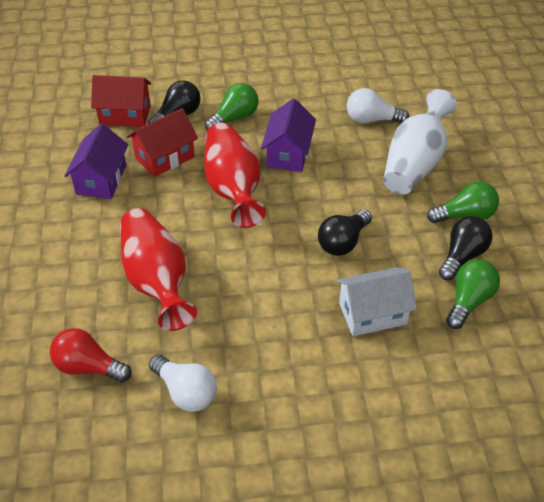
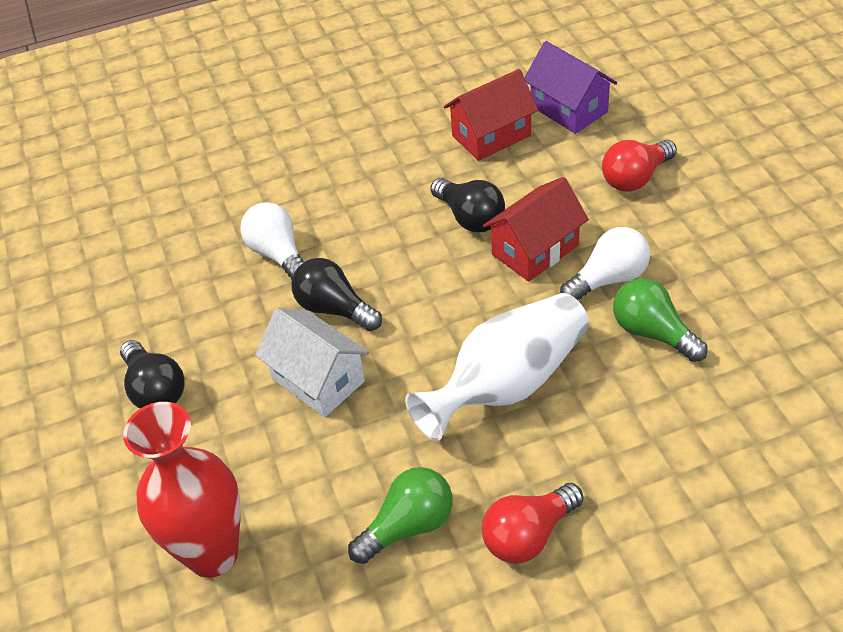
green light bulb: 3 -> 2
purple house: 2 -> 1
red light bulb: 1 -> 2
red vase: 2 -> 1

